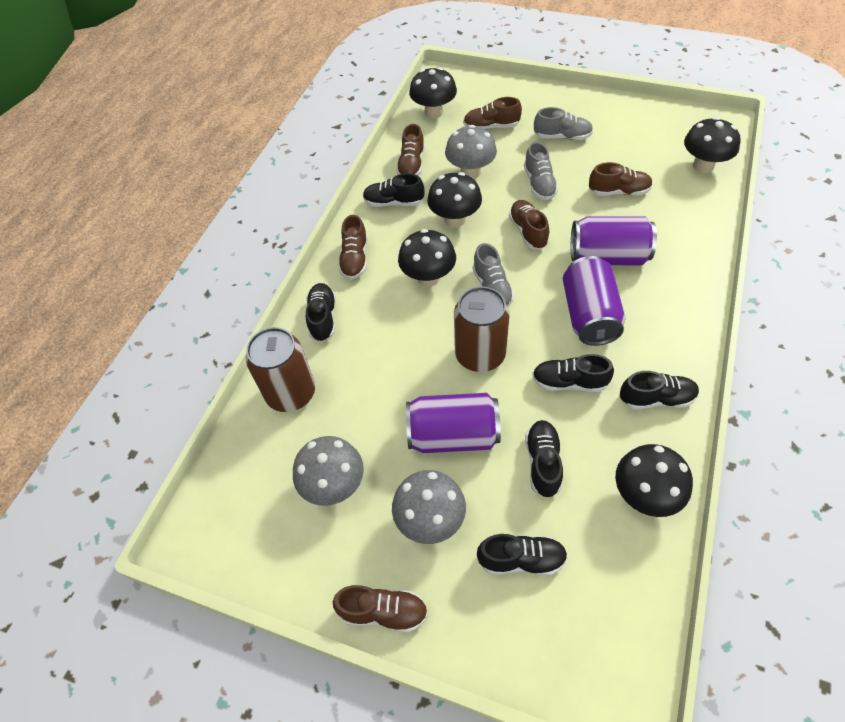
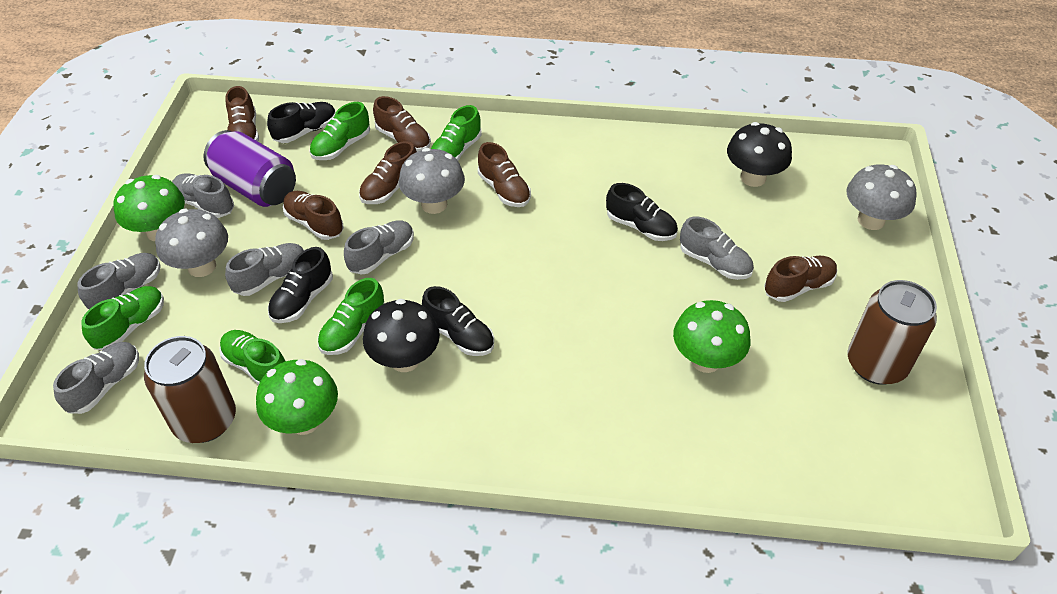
black mushroom: 5 -> 2
black shoe: 6 -> 4
green mushroom: 0 -> 3
green shoe: 0 -> 5
grey shoe: 3 -> 6
purple can: 3 -> 1

